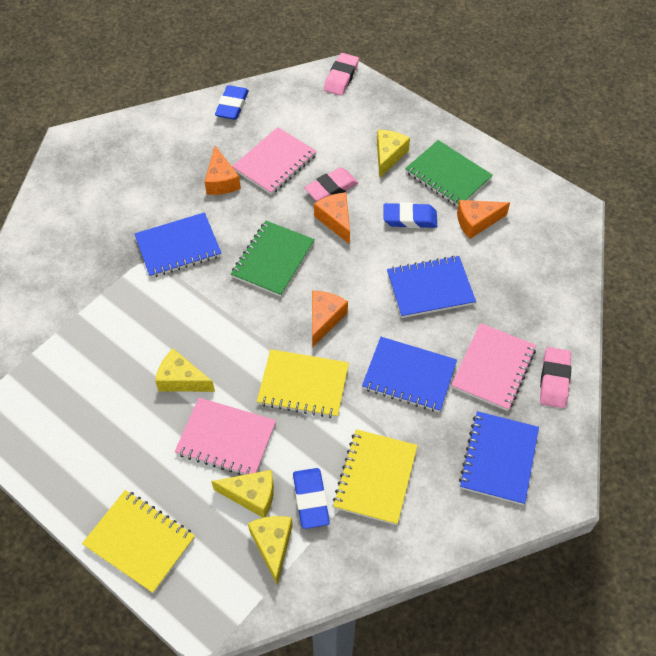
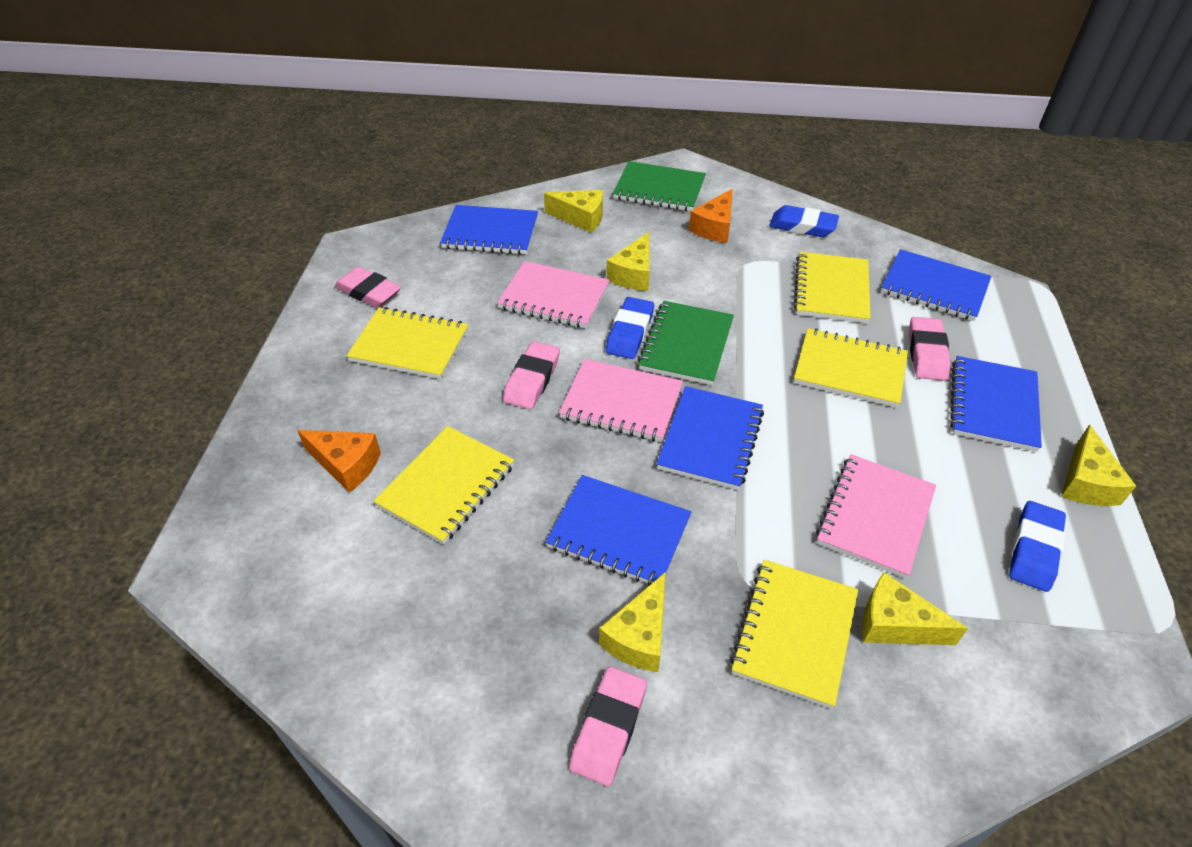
blue notebook: 4 -> 5
orange cheese: 4 -> 2
pink eraser: 3 -> 4
yellow cheese: 4 -> 5
yellow notebook: 3 -> 5

